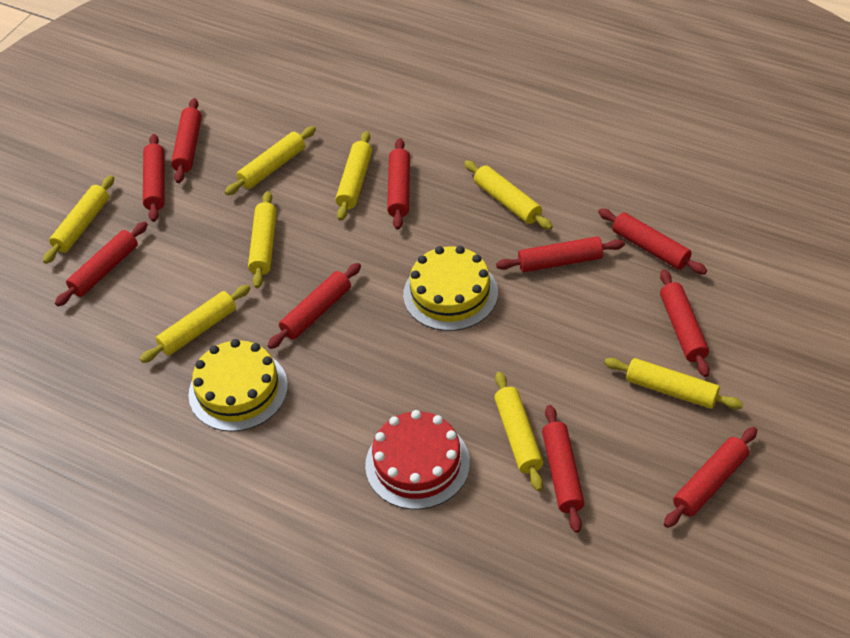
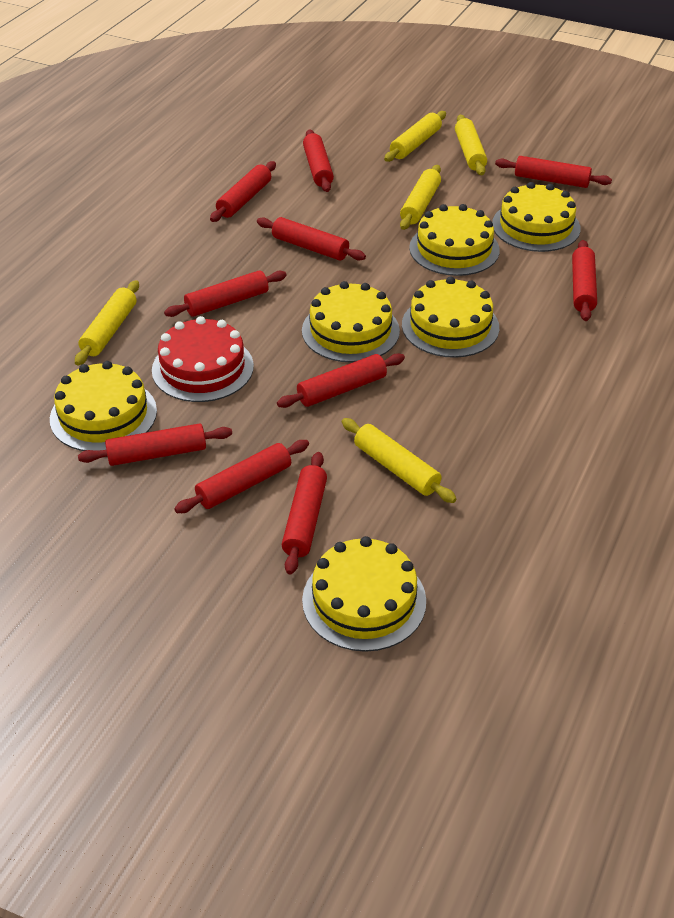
yellow cake: 2 -> 6
yellow rolling pin: 8 -> 5

